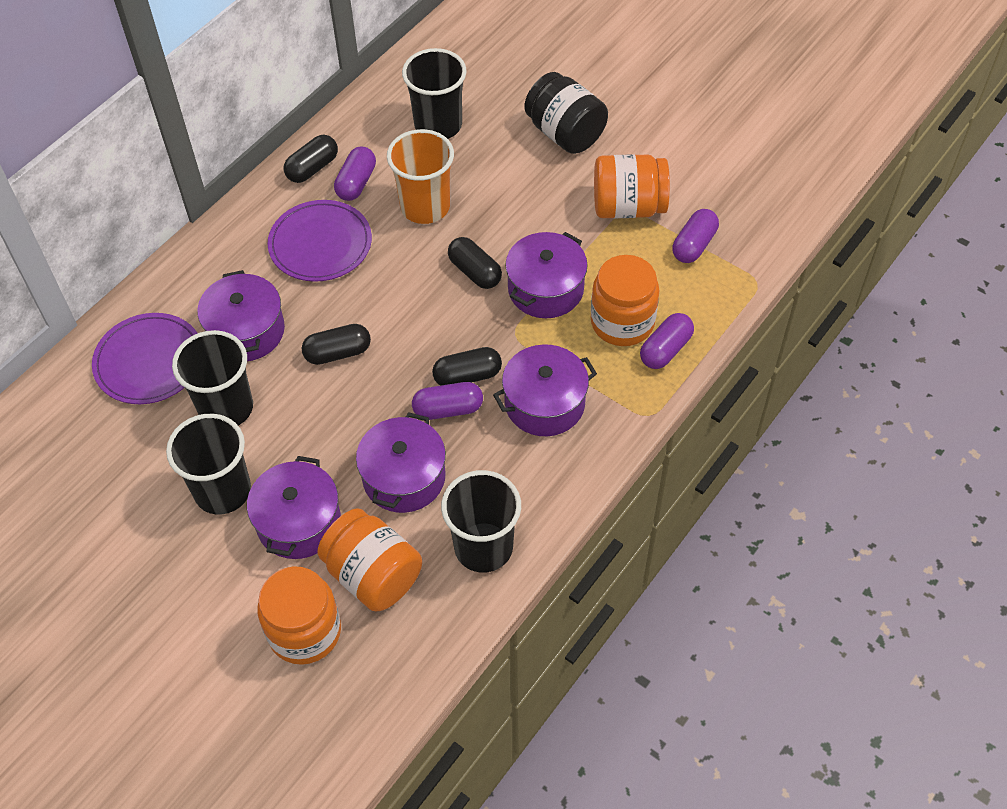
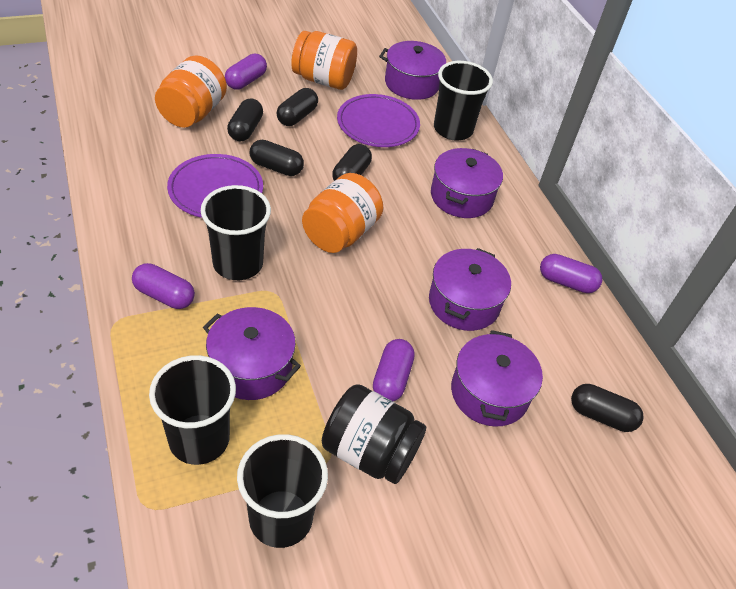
black capsule: 4 -> 5
orange cup: 1 -> 0
orange jar: 4 -> 3

